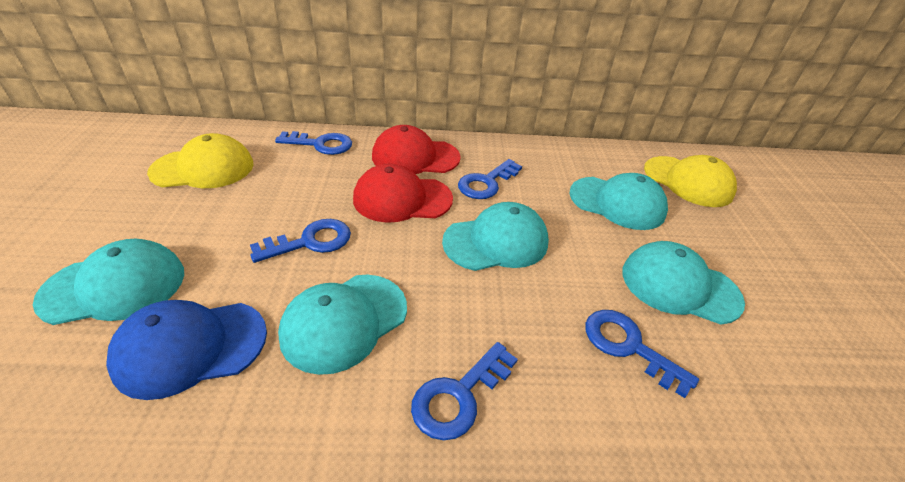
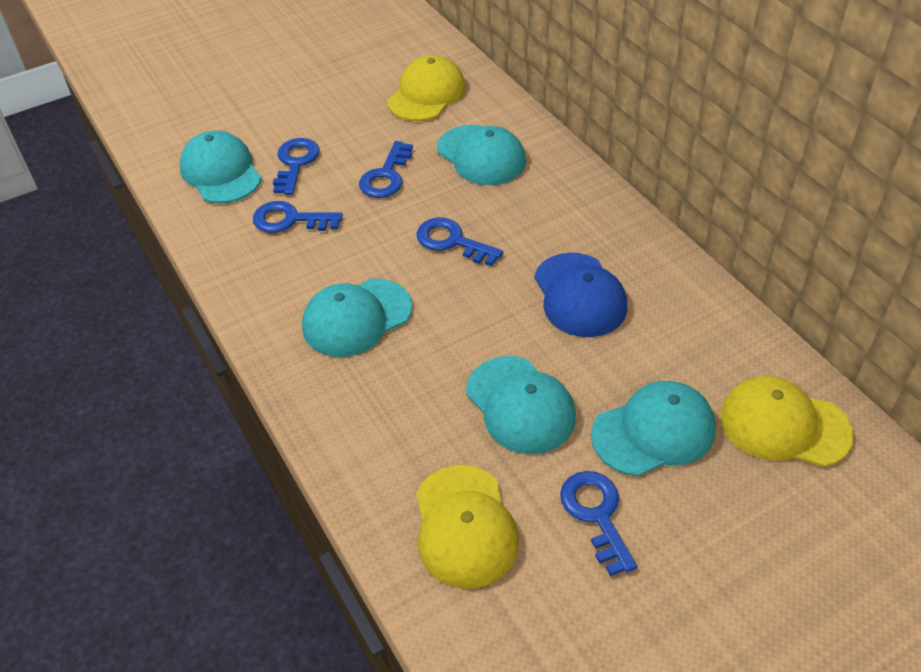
red cap: 2 -> 0
yellow cap: 2 -> 3

